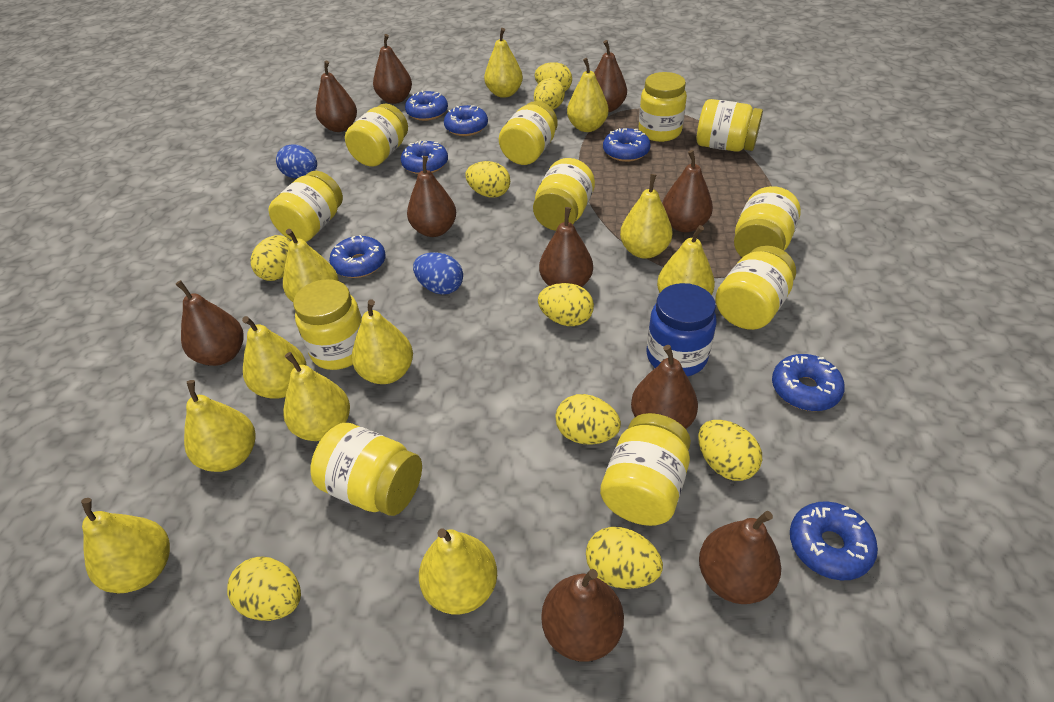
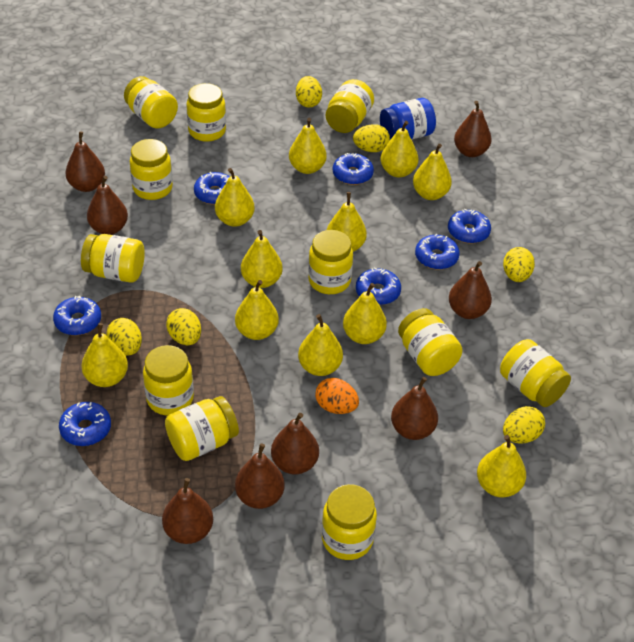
blue egg: 2 -> 0
brown pear: 10 -> 8
orange egg: 0 -> 1
yellow egg: 9 -> 6

